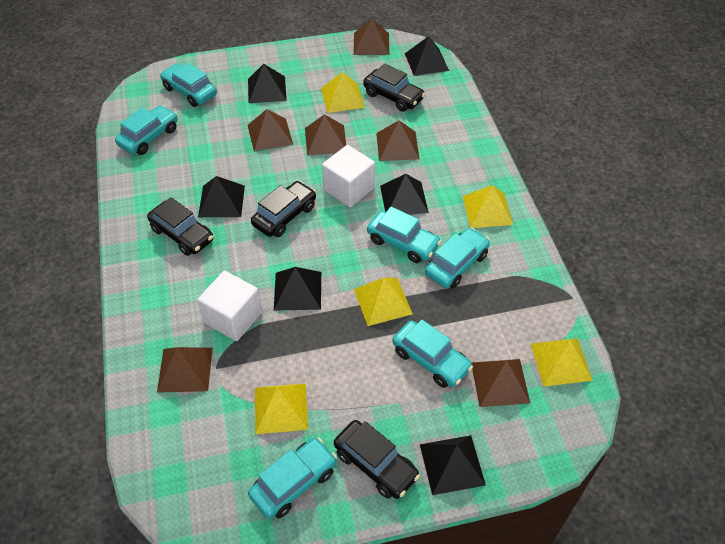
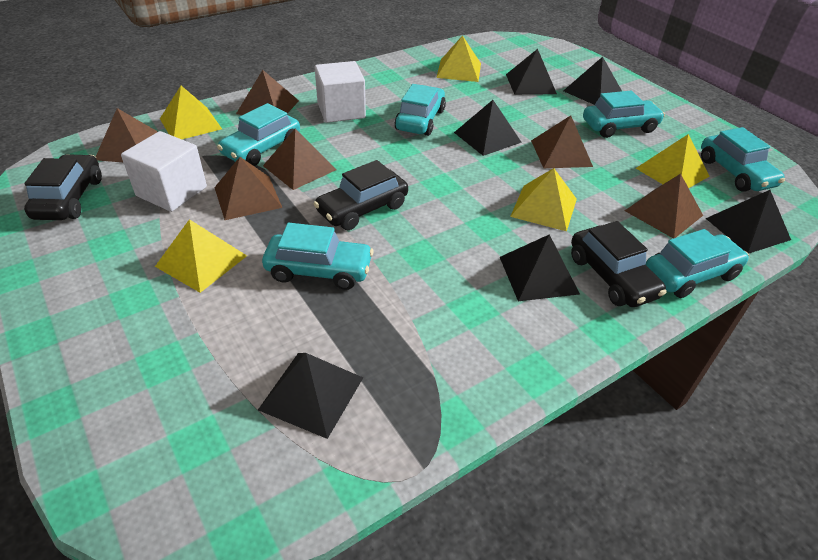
black car: 4 -> 3

